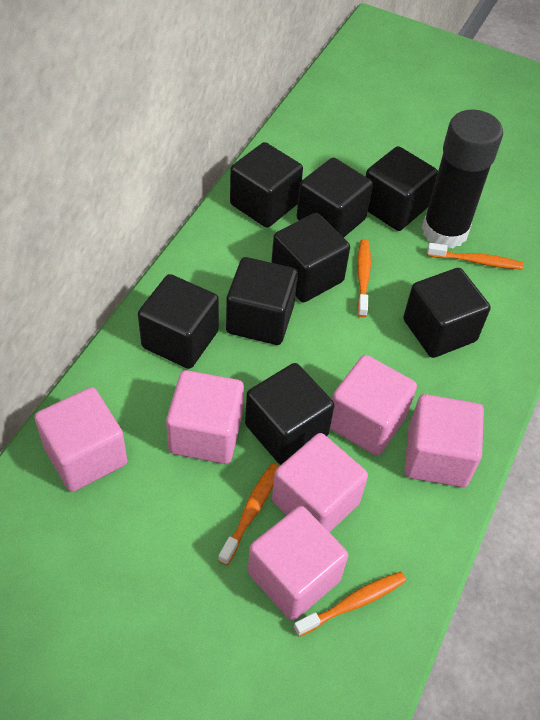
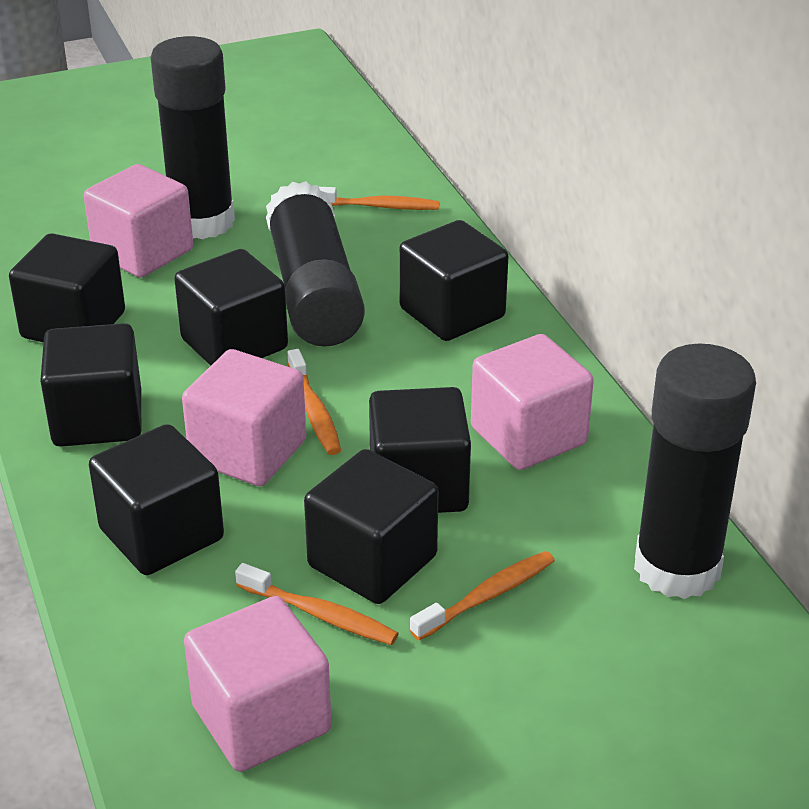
black cube: 8 -> 7
black glue stick: 1 -> 3
pink cube: 6 -> 4

